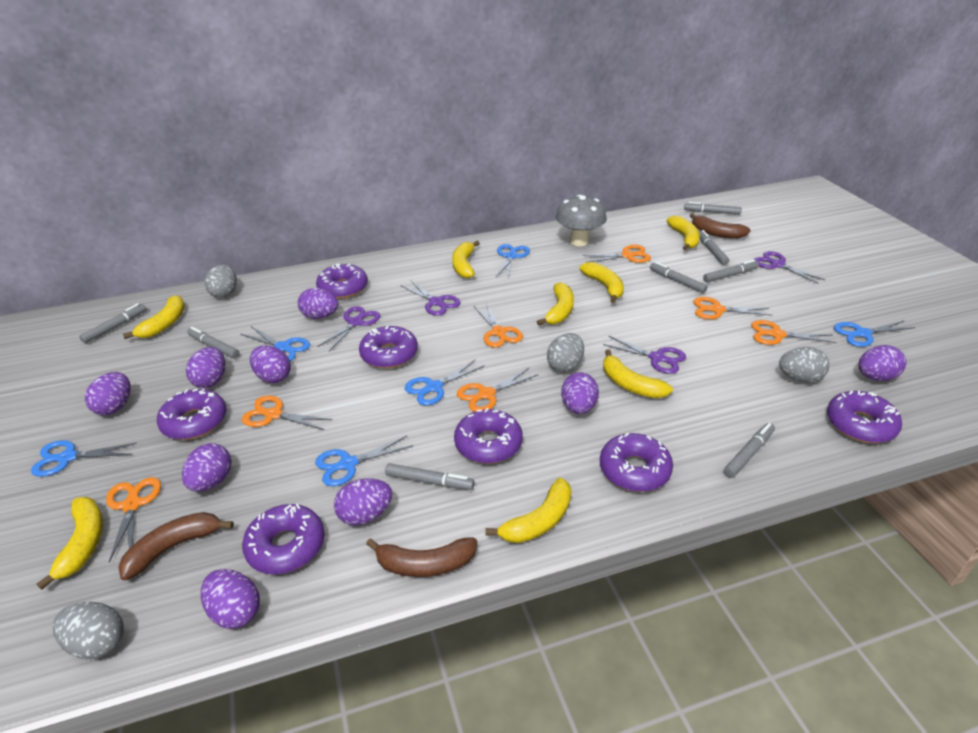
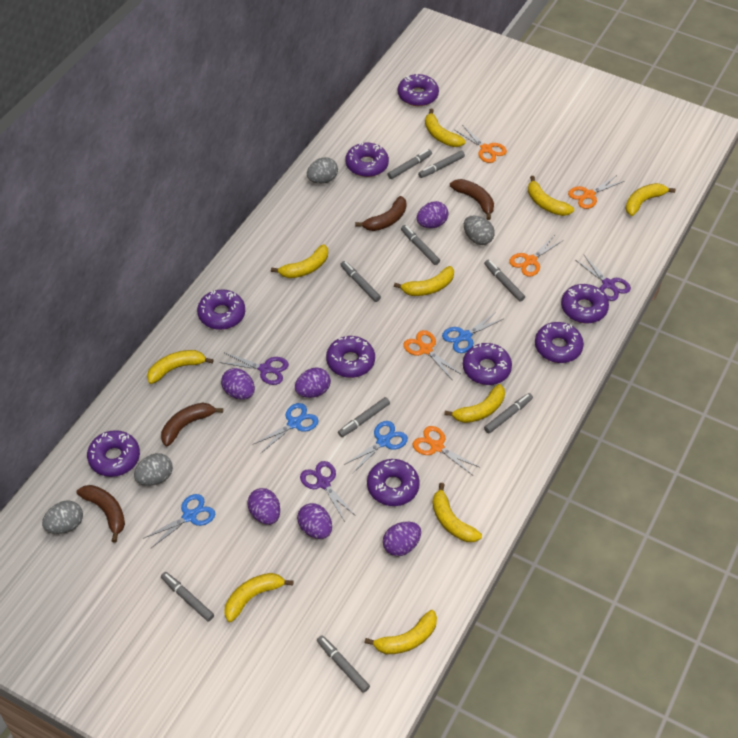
blue scissors: 6 -> 4
brown banana: 3 -> 4
grey marker: 8 -> 9
grey mushroom: 1 -> 0
orange scissors: 7 -> 5
purple donut: 7 -> 9
purple egg: 9 -> 6
purple scissors: 4 -> 3
yellow banana: 8 -> 10

